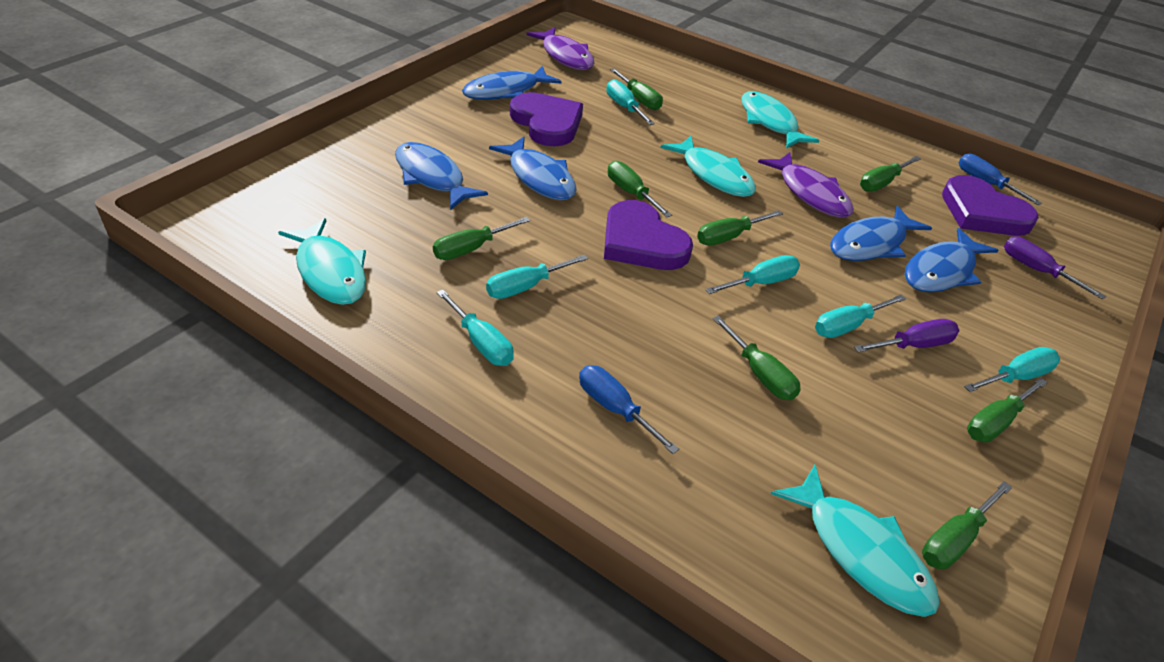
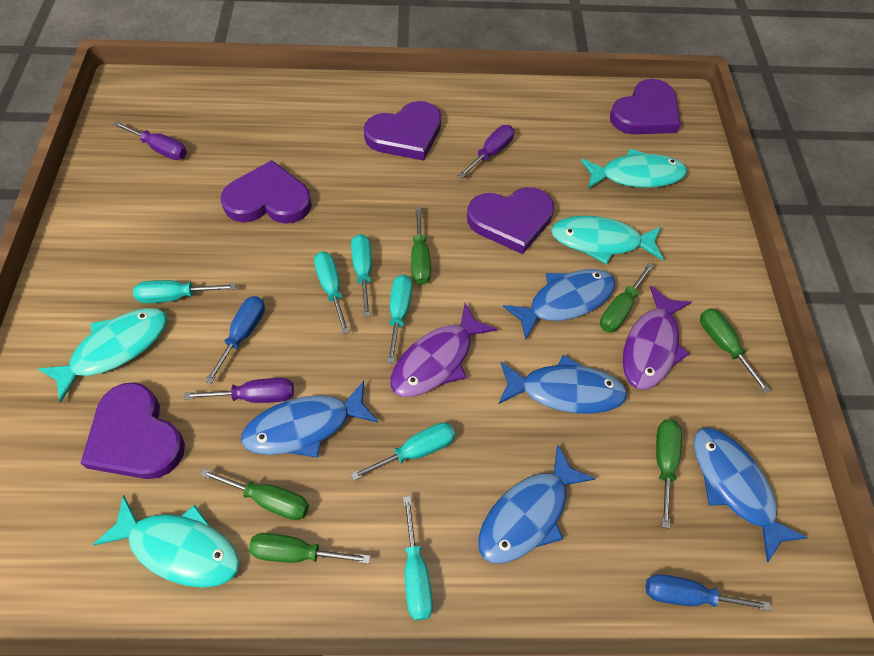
green screwdriver: 8 -> 6
purple heart: 3 -> 5
purple screwdriver: 2 -> 3

